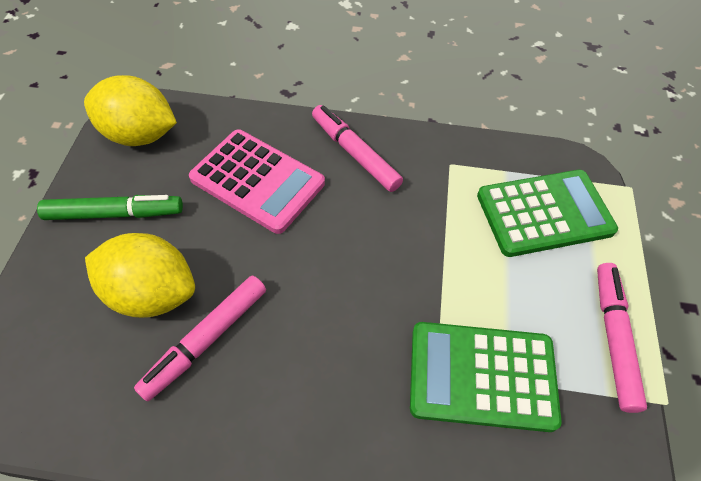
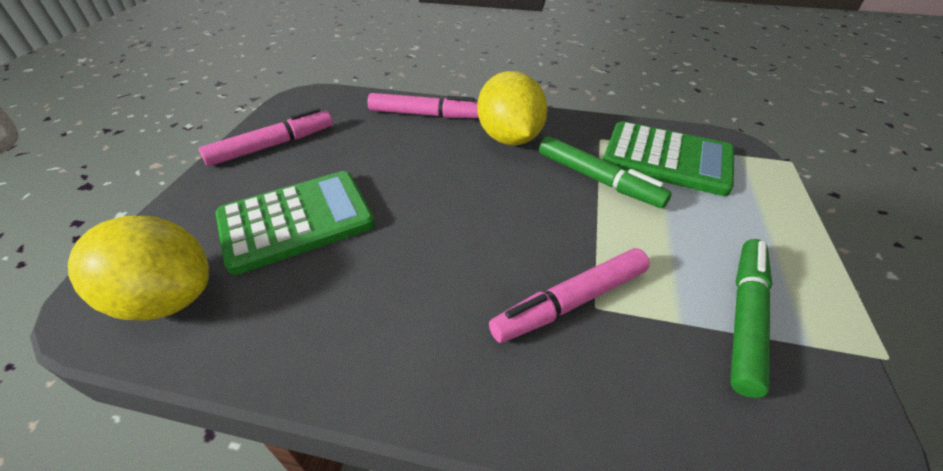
green marker: 1 -> 2
pink calculator: 1 -> 0

